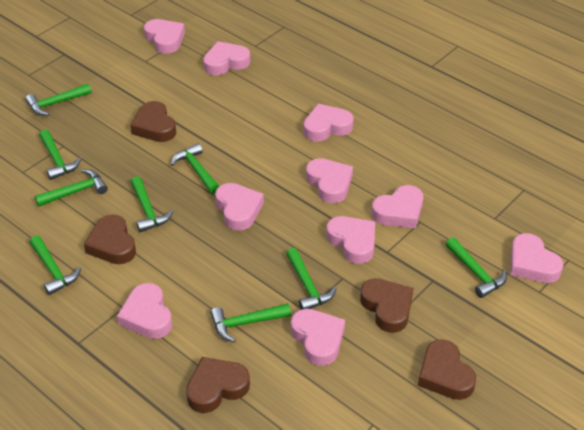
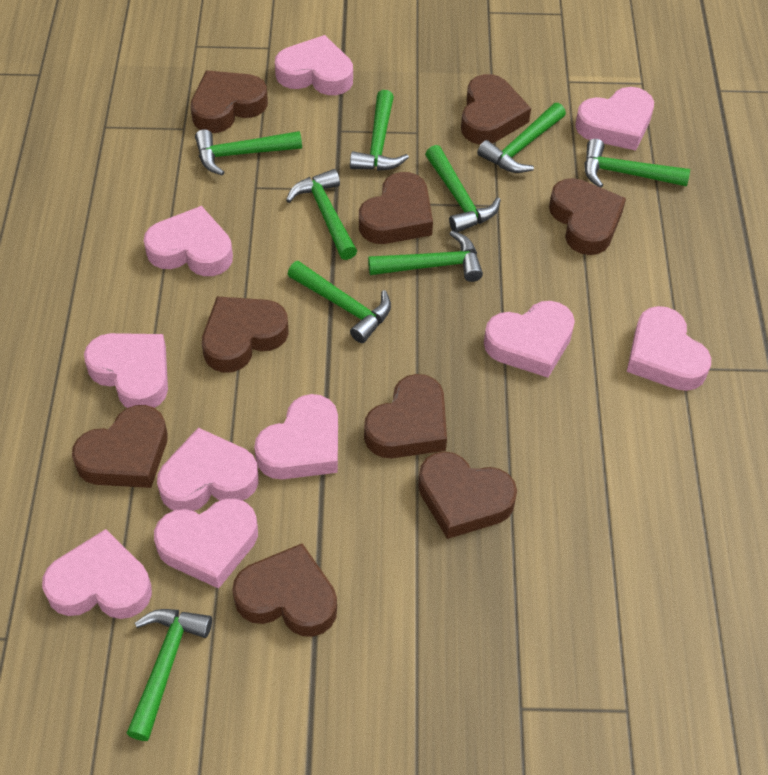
brown heart: 5 -> 9

